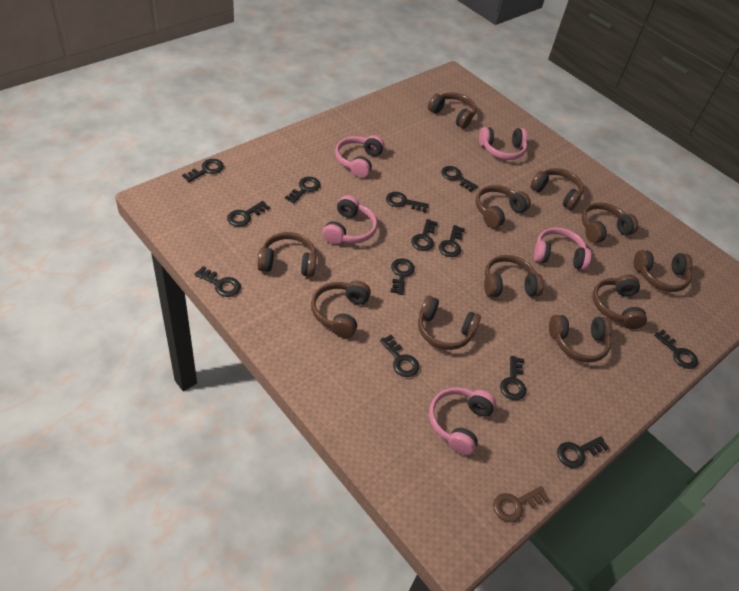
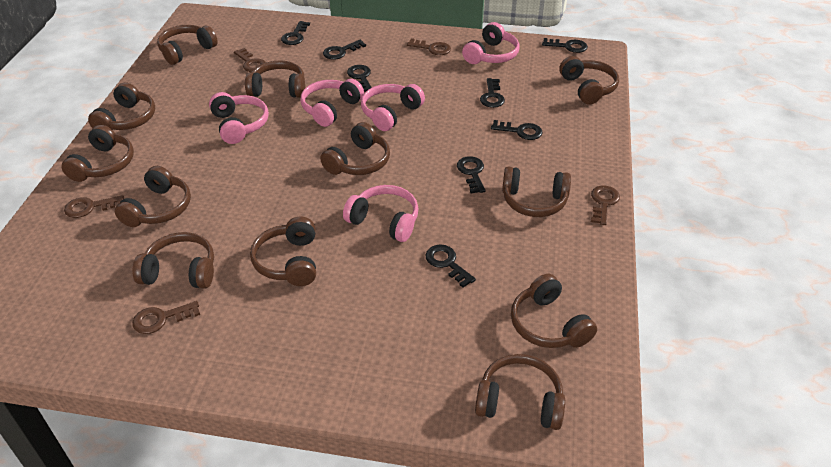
black key: 13 -> 8
brown headphones: 11 -> 12
brown key: 1 -> 5

